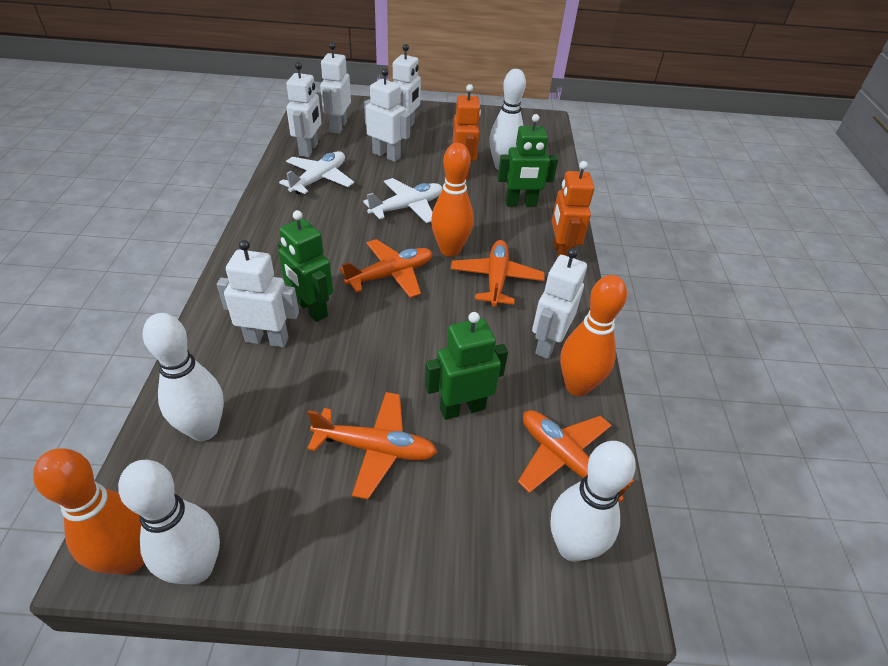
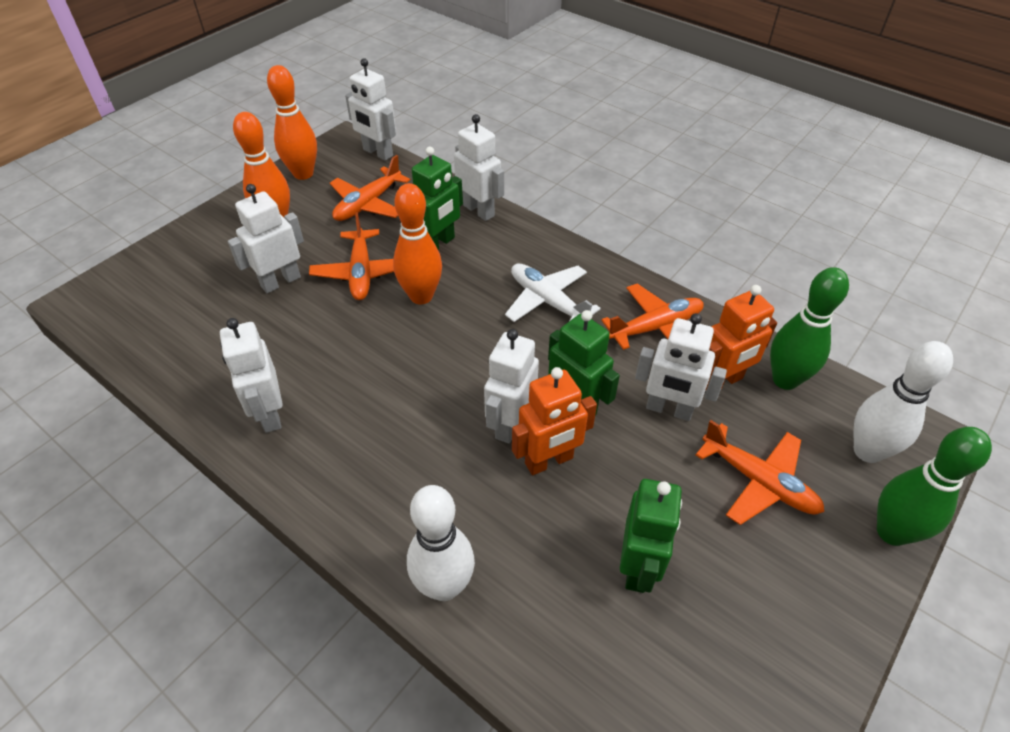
green bowling pin: 0 -> 2
white bowling pin: 4 -> 2
white plane: 2 -> 1

